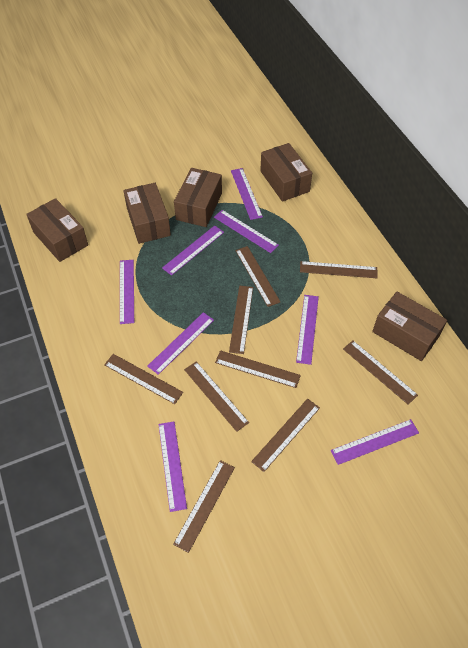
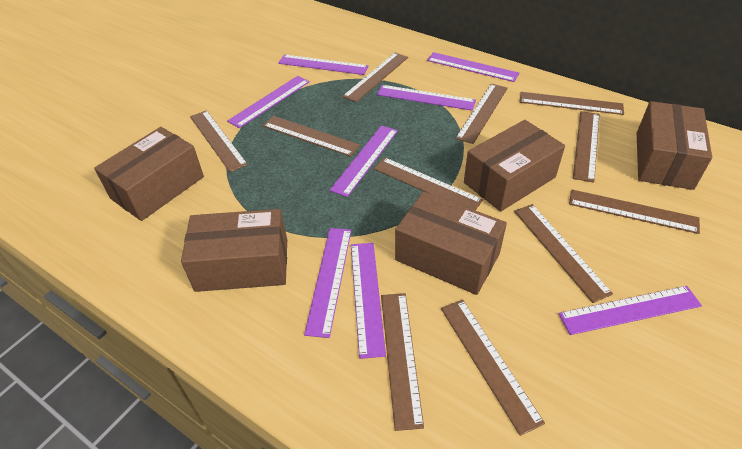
brown ruler: 9 -> 11

